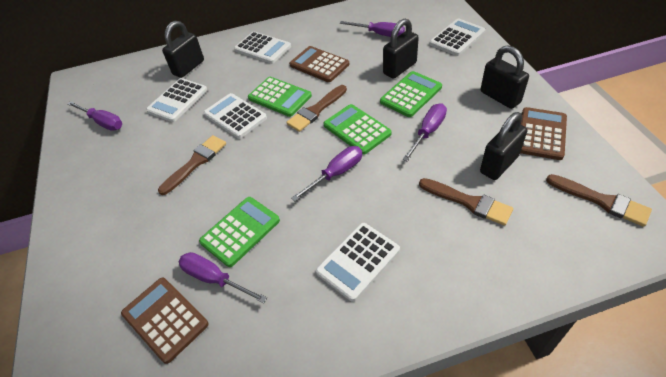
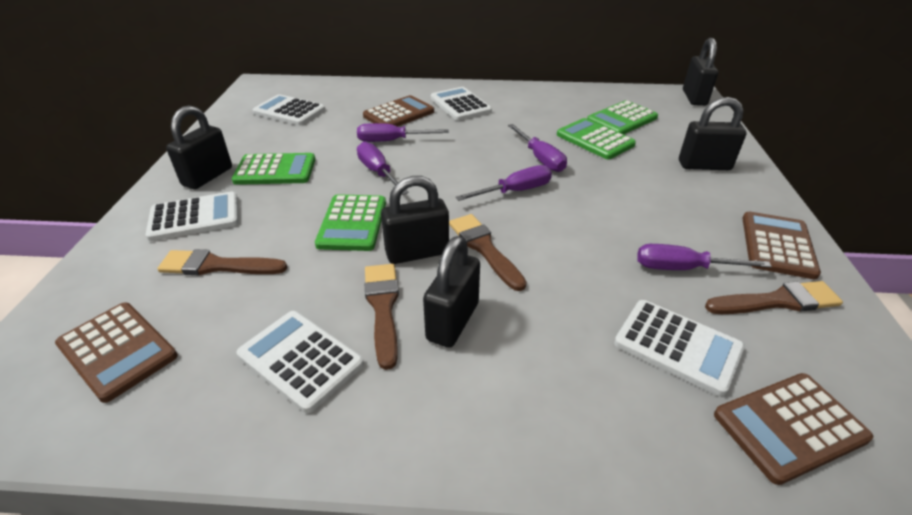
black padlock: 4 -> 5
brown calculator: 3 -> 4

